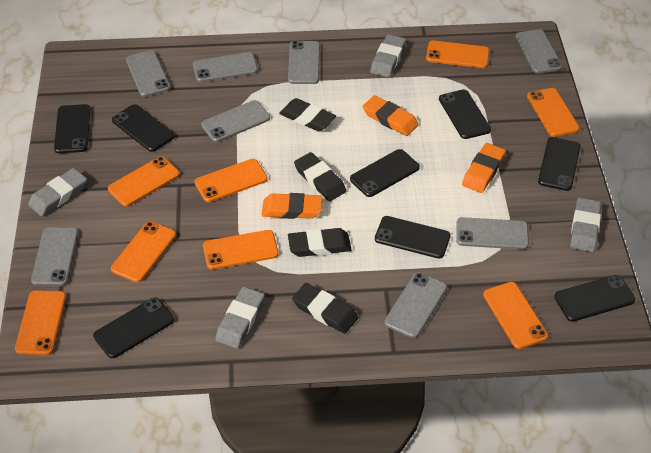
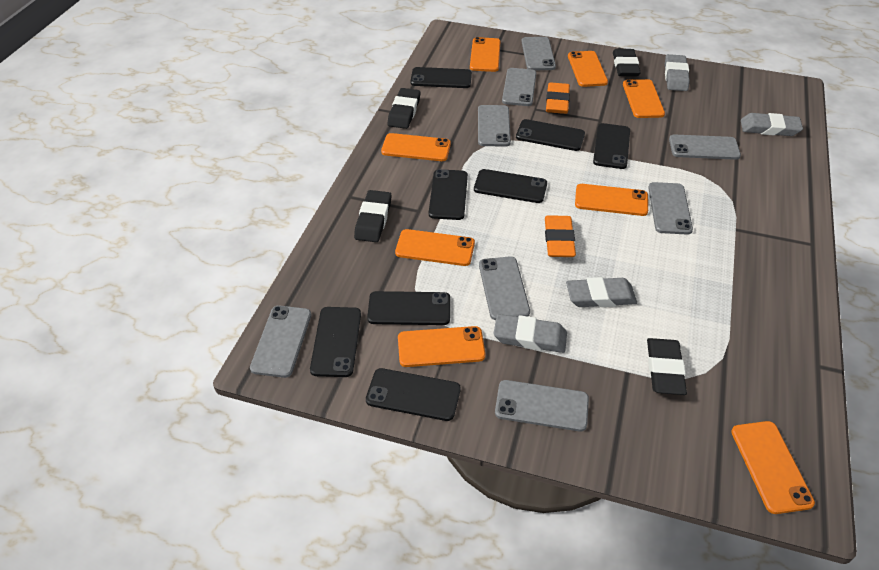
orange eraser: 3 -> 2

